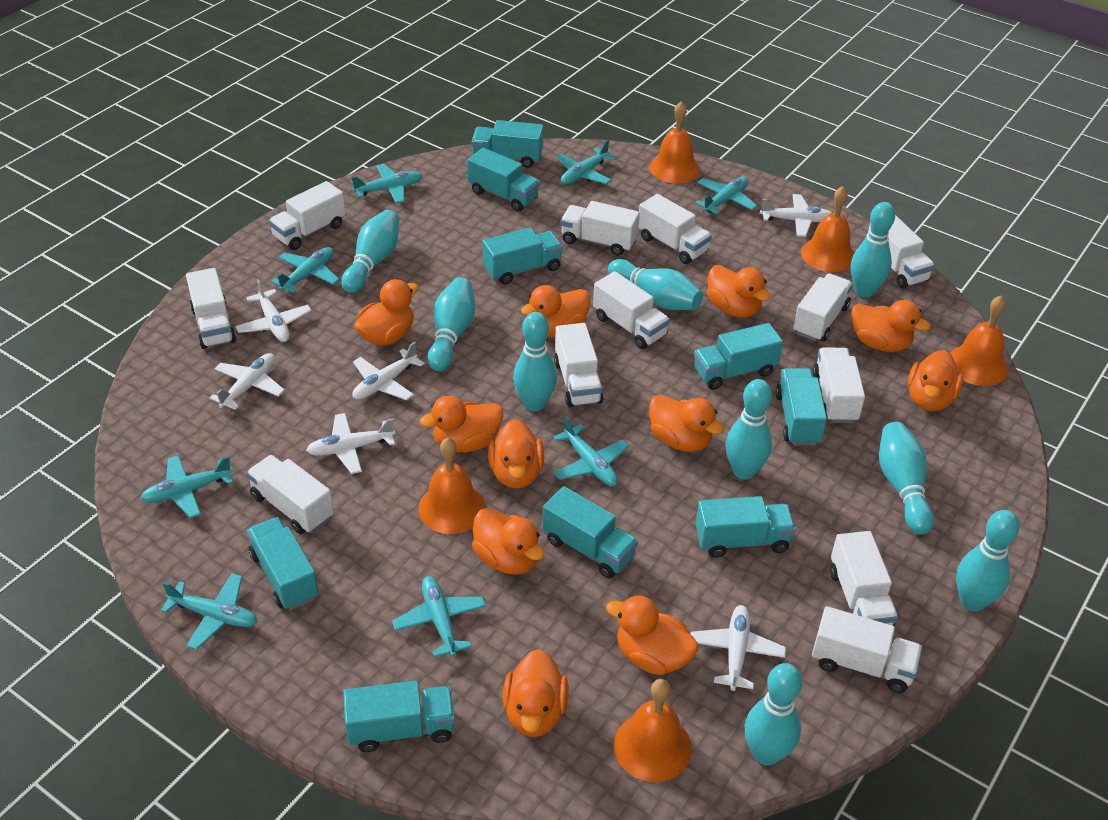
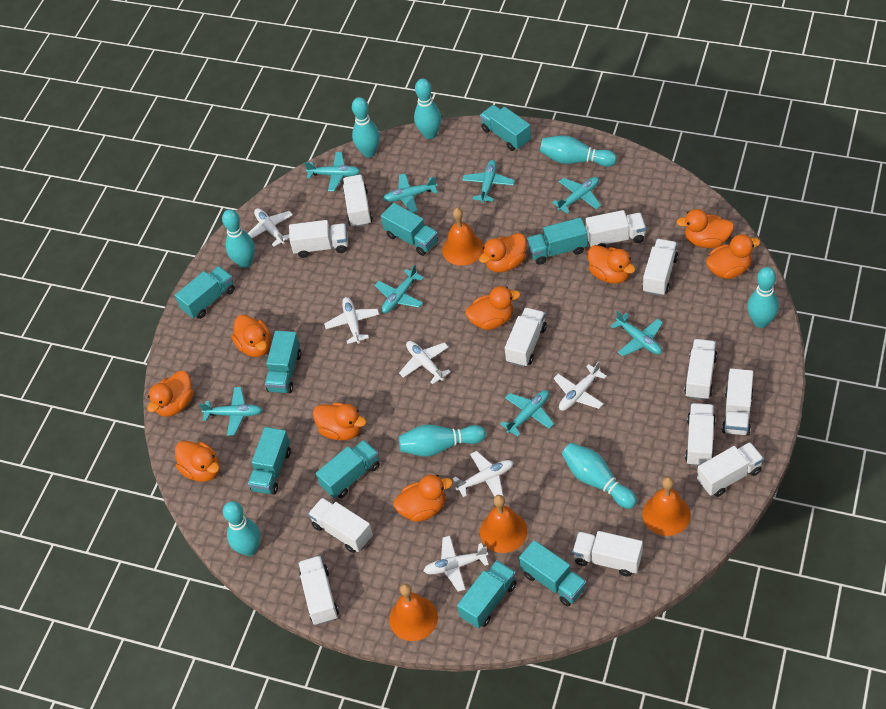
orange bell: 5 -> 4
orange duck: 11 -> 10
turquoise bowling pin: 9 -> 8

